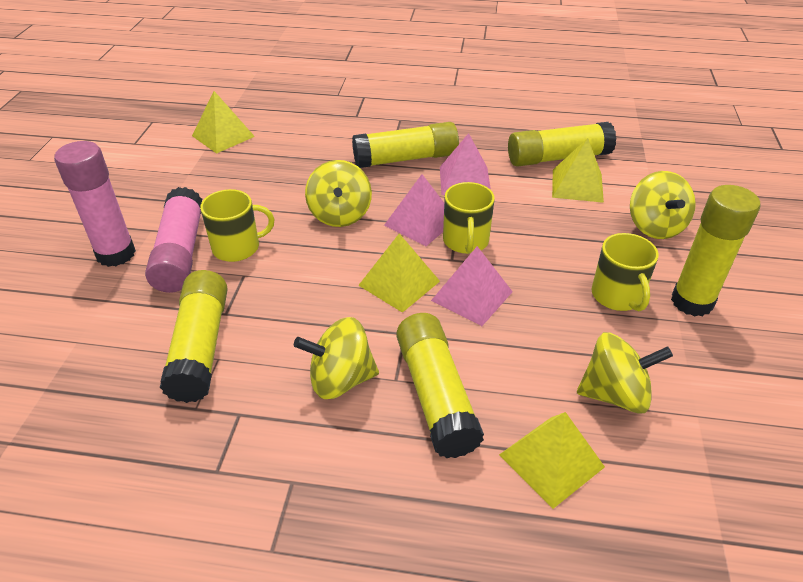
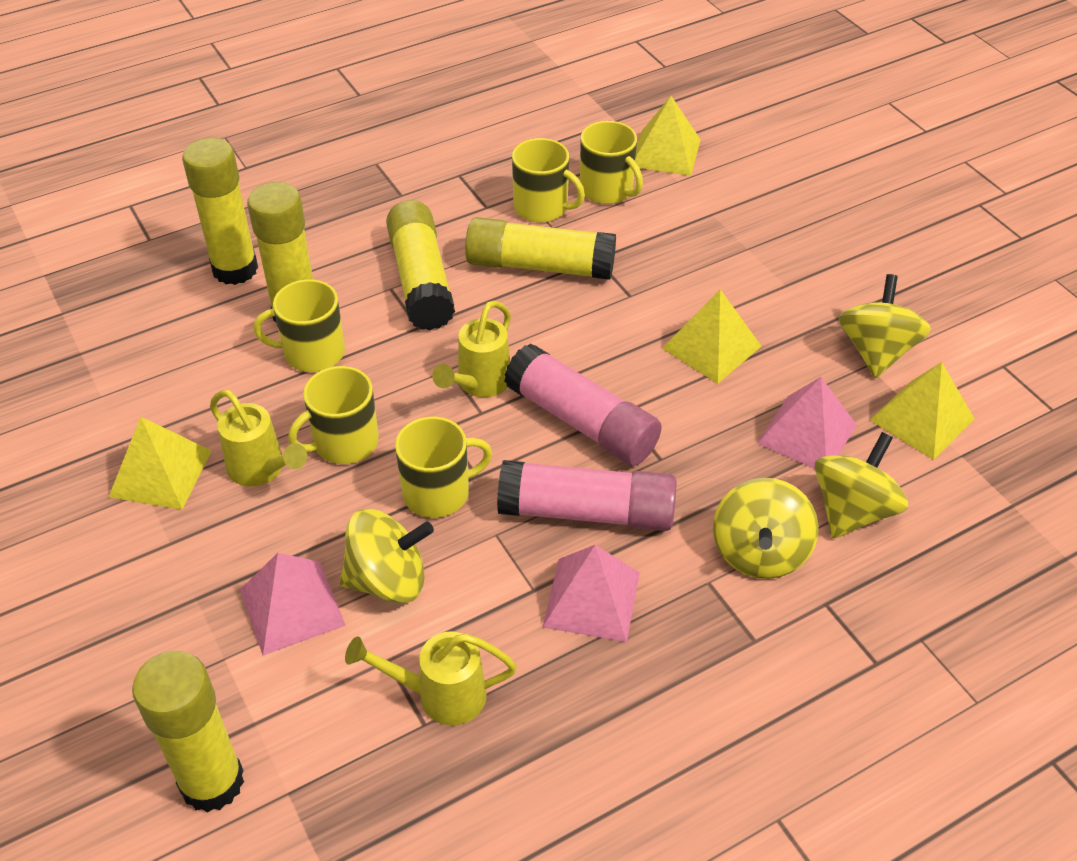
yellow mug: 3 -> 5
yellow watering can: 0 -> 3

